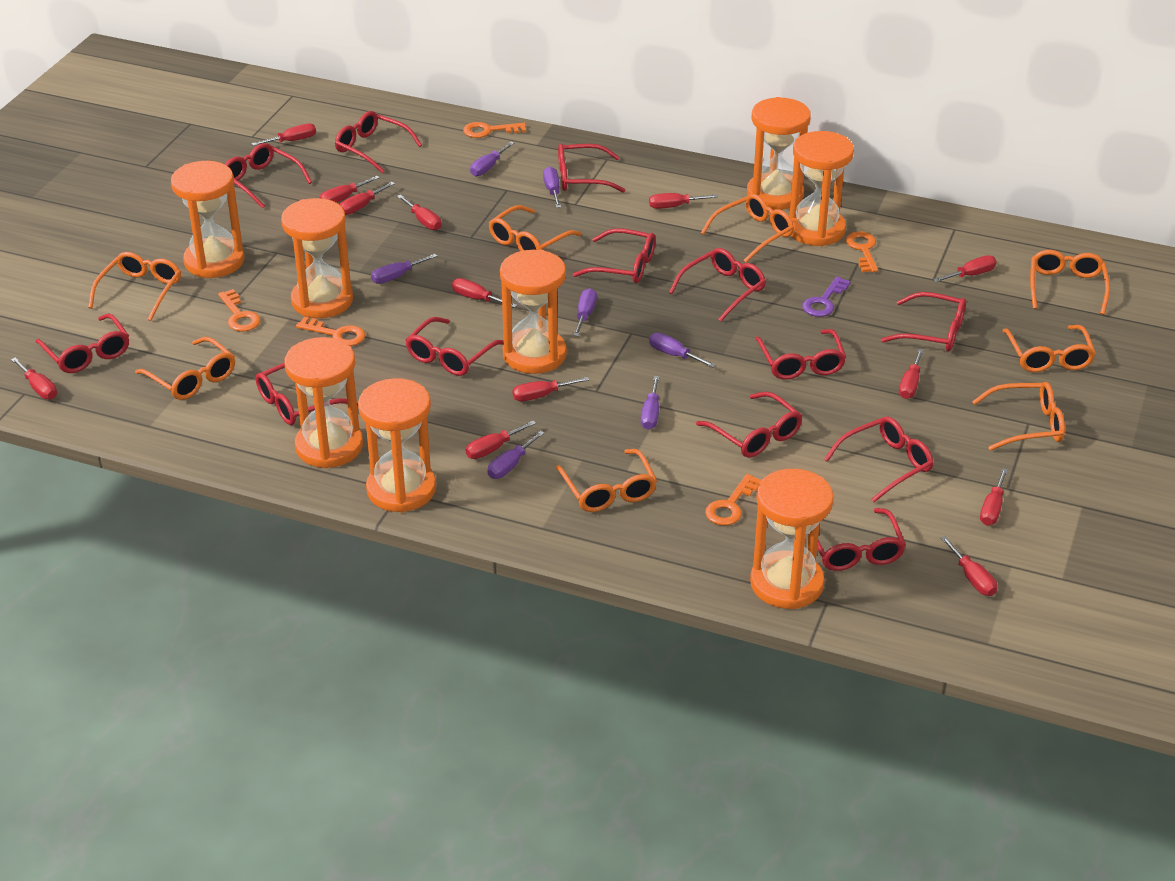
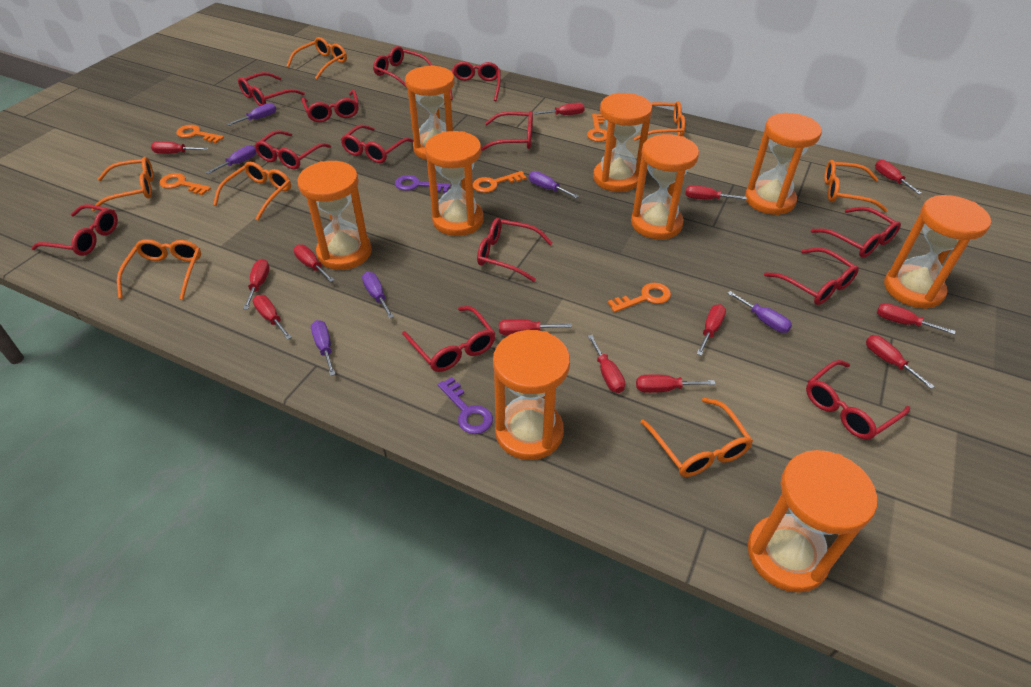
orange glasses: 8 -> 7
orange hourglass: 8 -> 9
purple key: 1 -> 2
purple screwdriver: 7 -> 6

